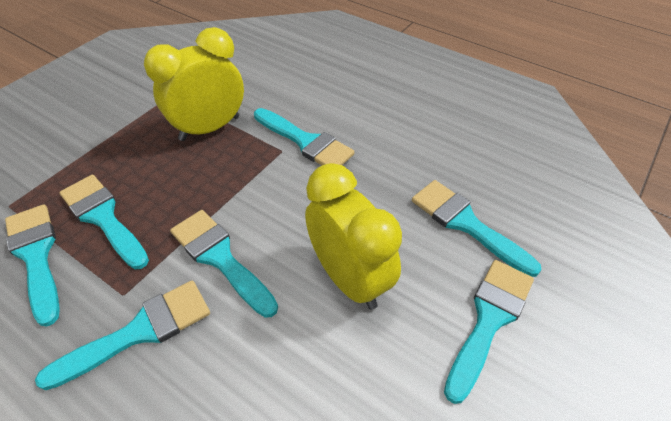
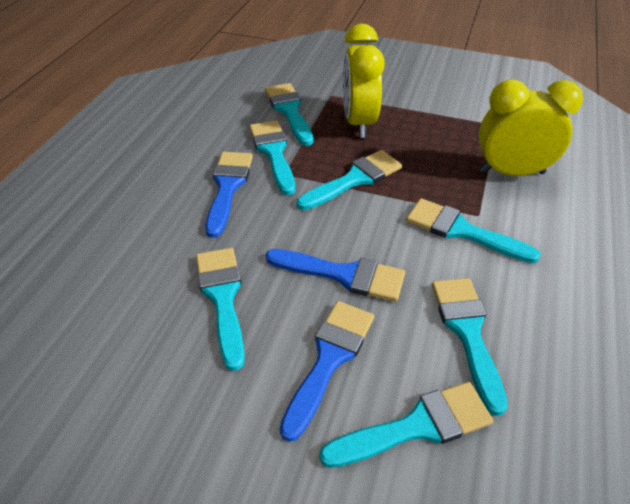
blue brush: 0 -> 3

